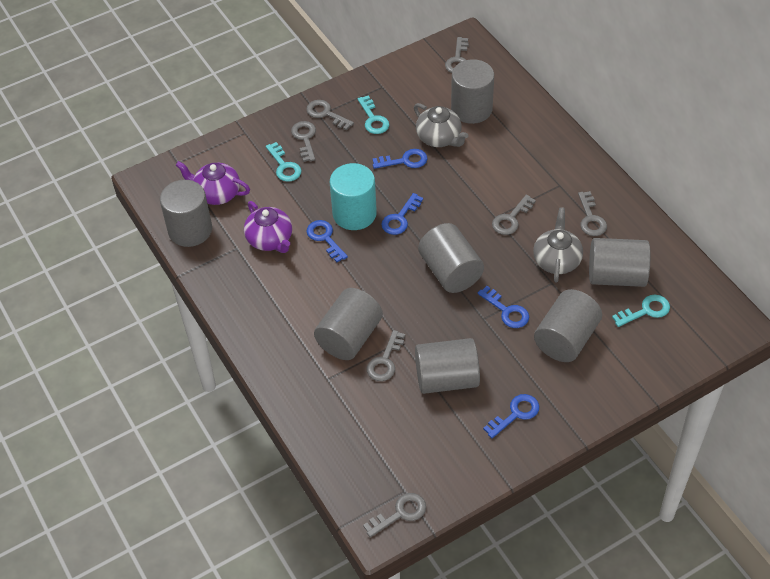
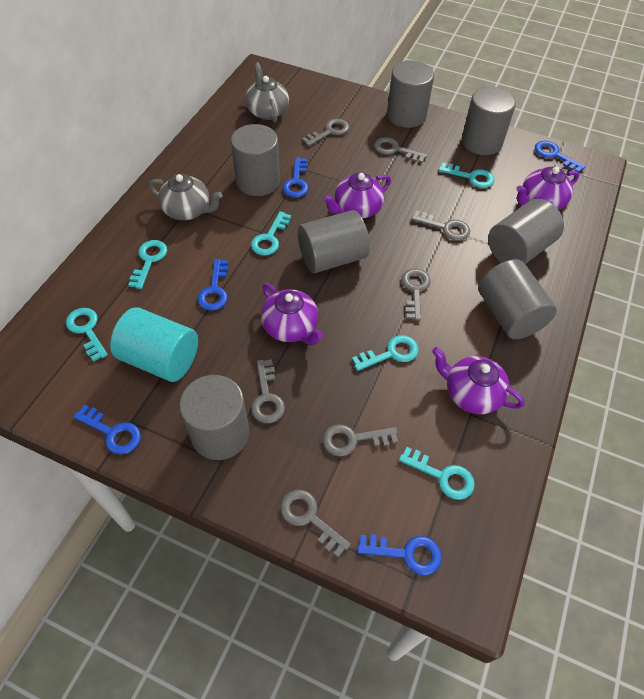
purple teapot: 2 -> 4
turquoise key: 3 -> 6

